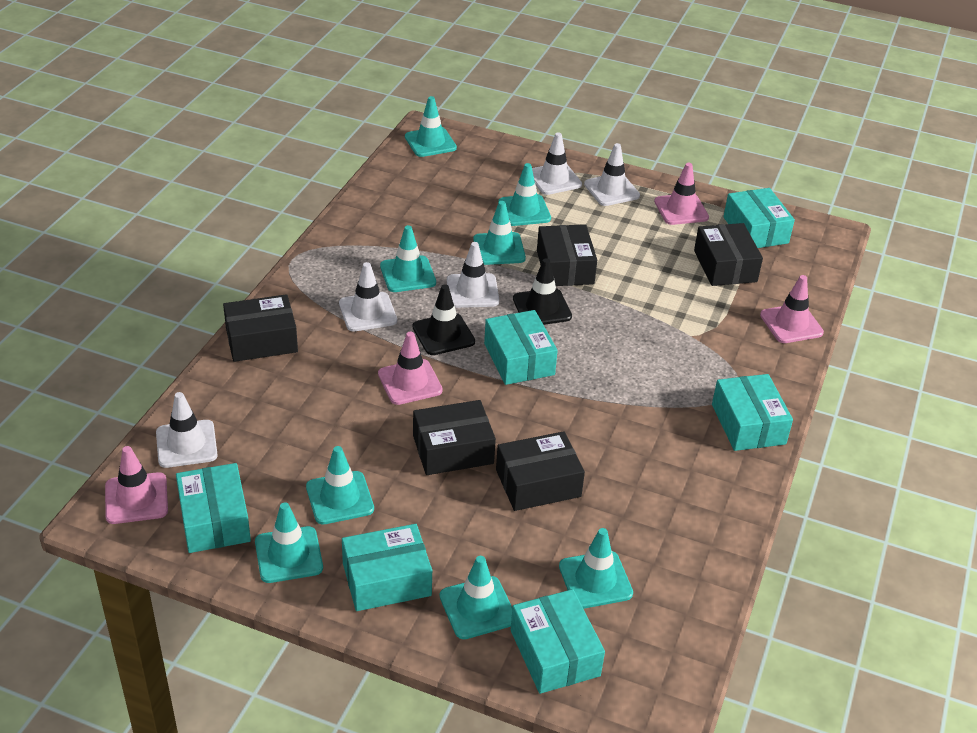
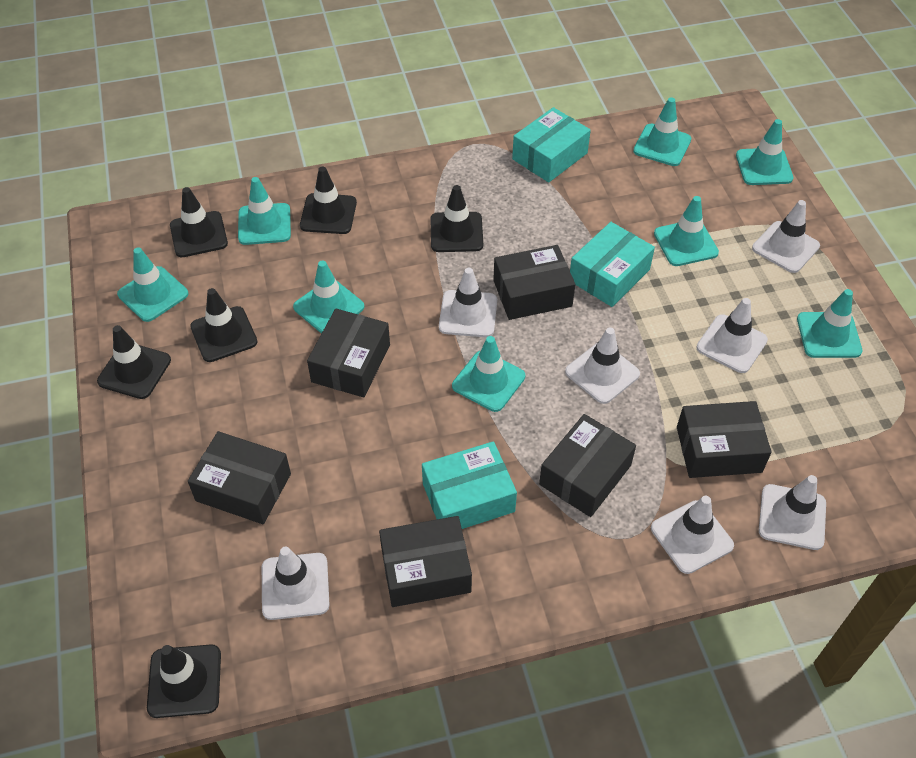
black box: 5 -> 6
black traffic cone: 2 -> 6
pink traffic cone: 4 -> 0
turquoise box: 6 -> 3
white traffic cone: 5 -> 7

